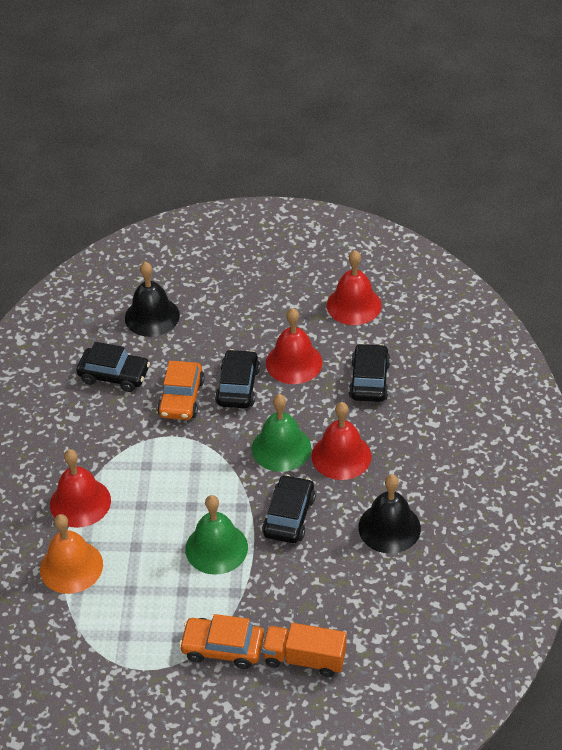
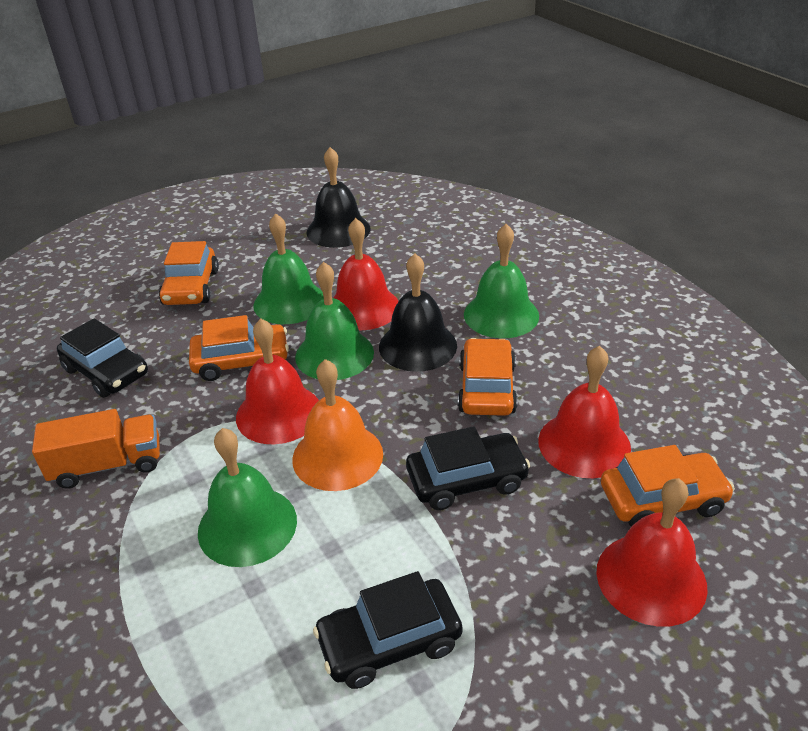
black car: 4 -> 3
green bell: 2 -> 4
orange car: 2 -> 4

